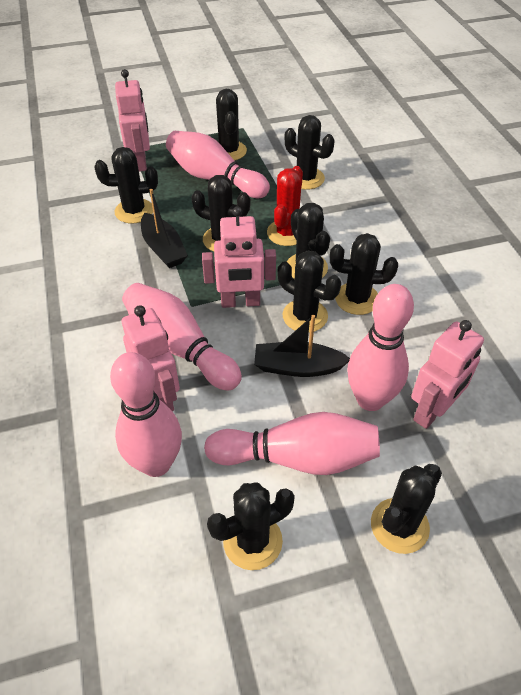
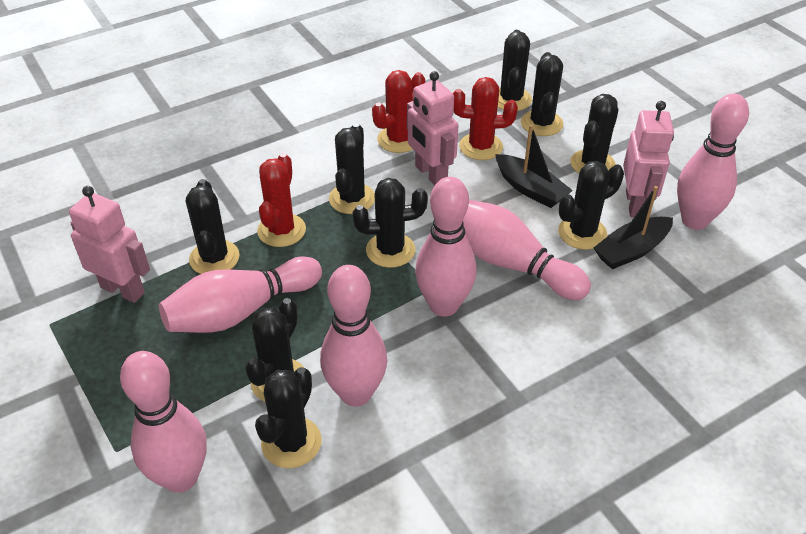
pink bowling pin: 5 -> 6
pink robot: 4 -> 3
red cactus: 1 -> 3

